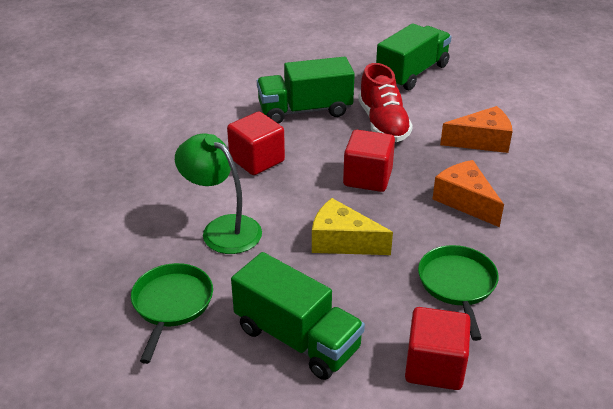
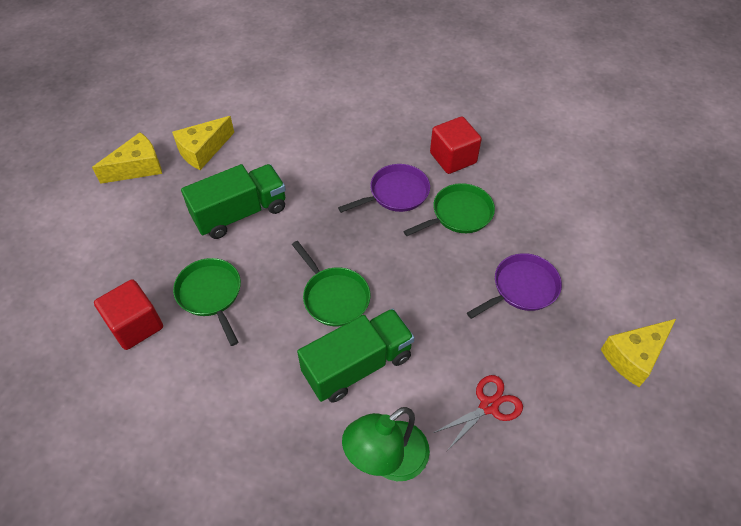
green pan: 2 -> 3
green truck: 3 -> 2
orange cheese: 2 -> 0
purple pan: 0 -> 2
red cube: 3 -> 2
red scissors: 0 -> 1
red shoe: 1 -> 0
yellow cheese: 1 -> 3

